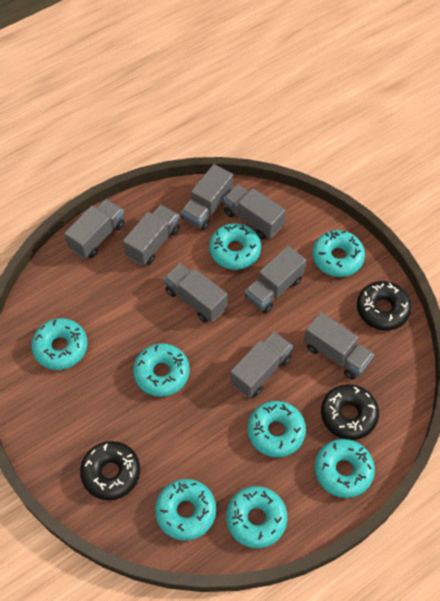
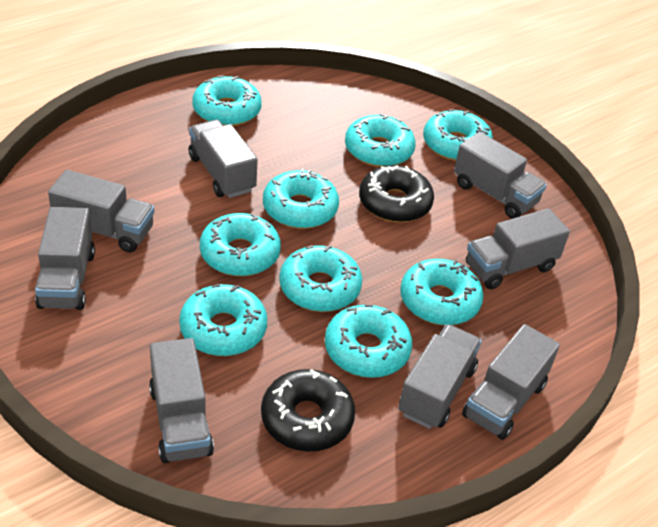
black donut: 3 -> 2
turquoise donut: 8 -> 9

